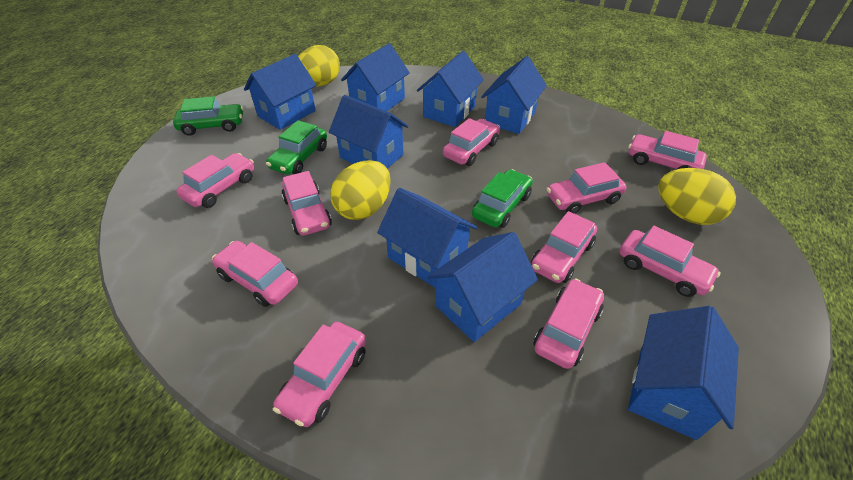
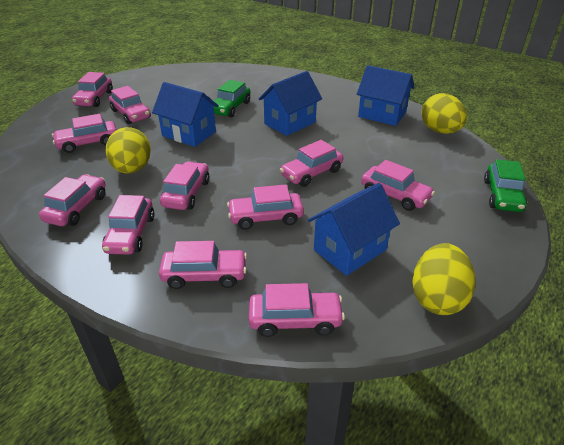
blue house: 8 -> 4
green car: 3 -> 2
pink car: 10 -> 11

